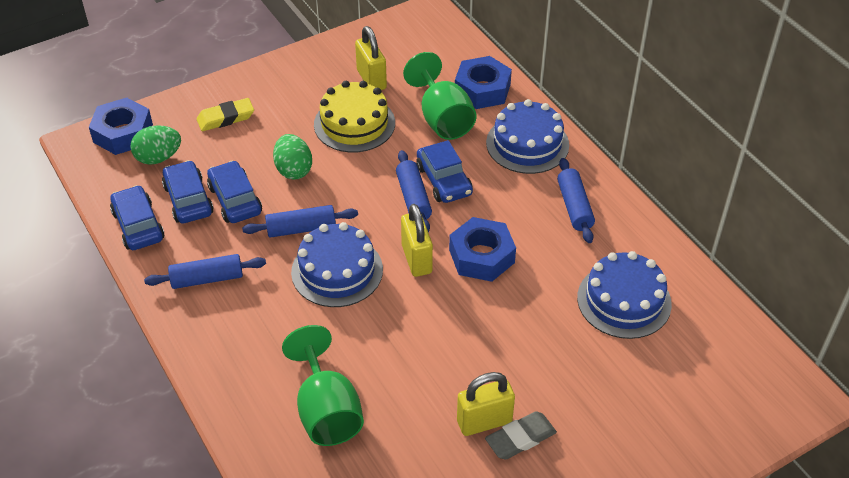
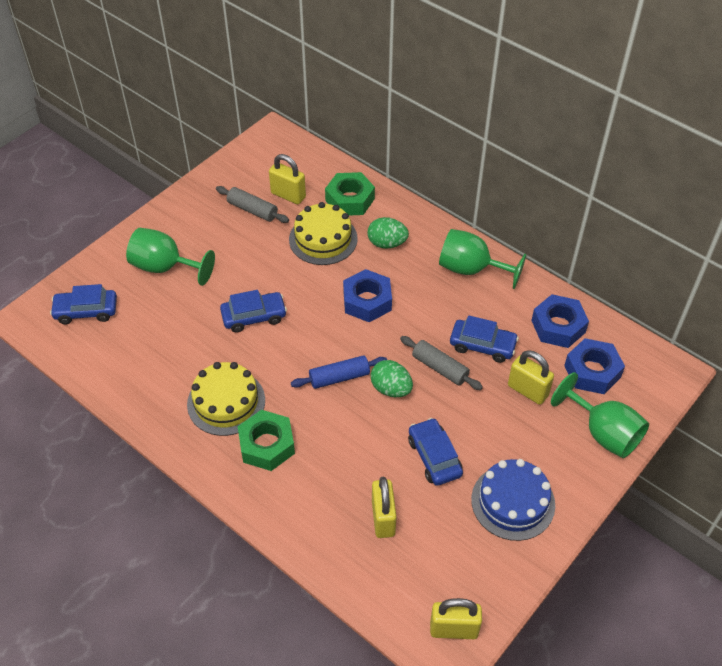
blue cake: 3 -> 1
blue rolling pin: 4 -> 1
green goblet: 2 -> 3
green nut: 0 -> 2
grey eraser: 1 -> 0
grey rolling pin: 0 -> 2
yellow cake: 1 -> 2
yellow eraser: 1 -> 0
yellow padlock: 3 -> 4

